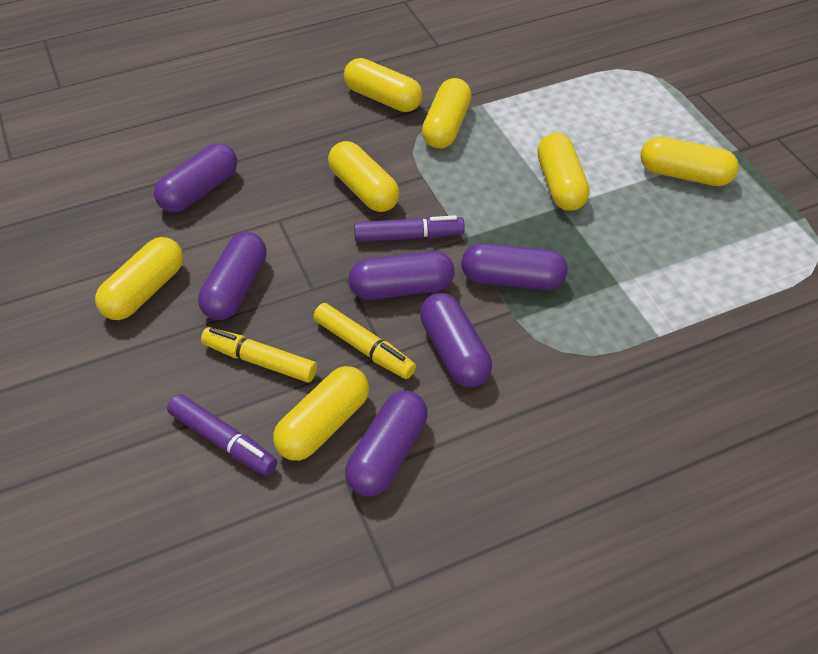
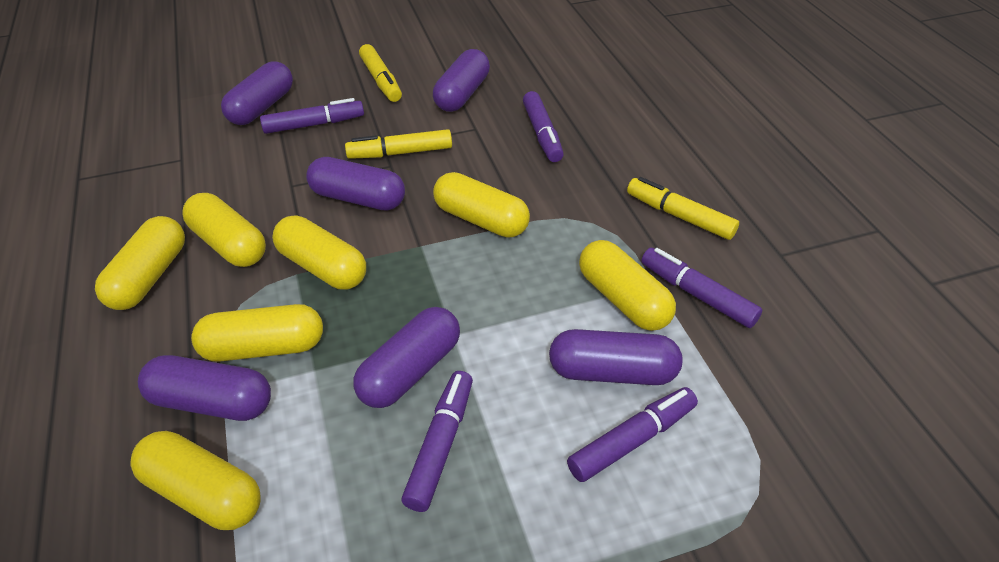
purple marker: 2 -> 5
yellow marker: 2 -> 3

